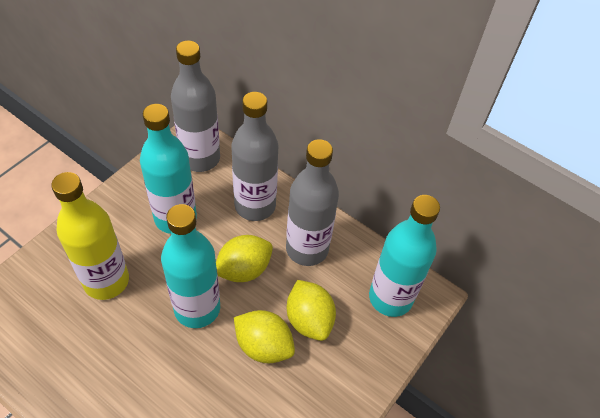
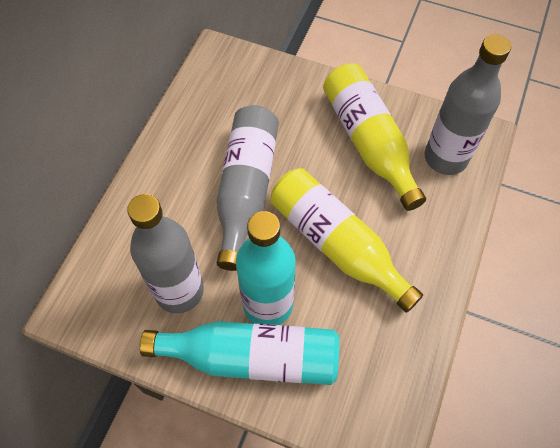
turquoise bottle: 3 -> 2
yellow bottle: 1 -> 2
yellow lemon: 3 -> 0

